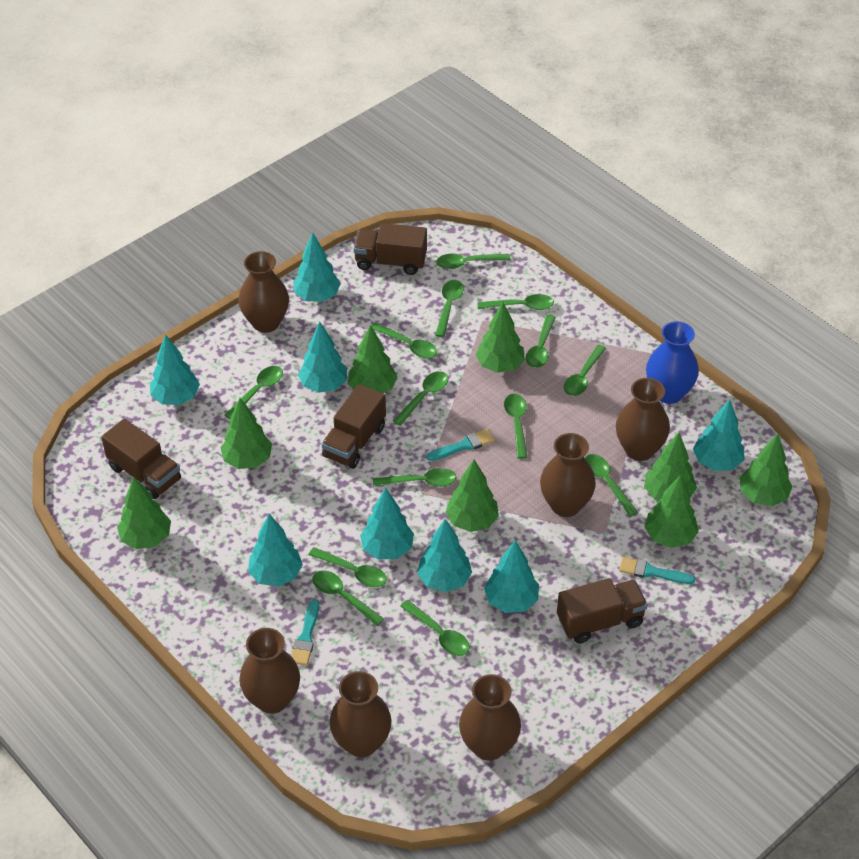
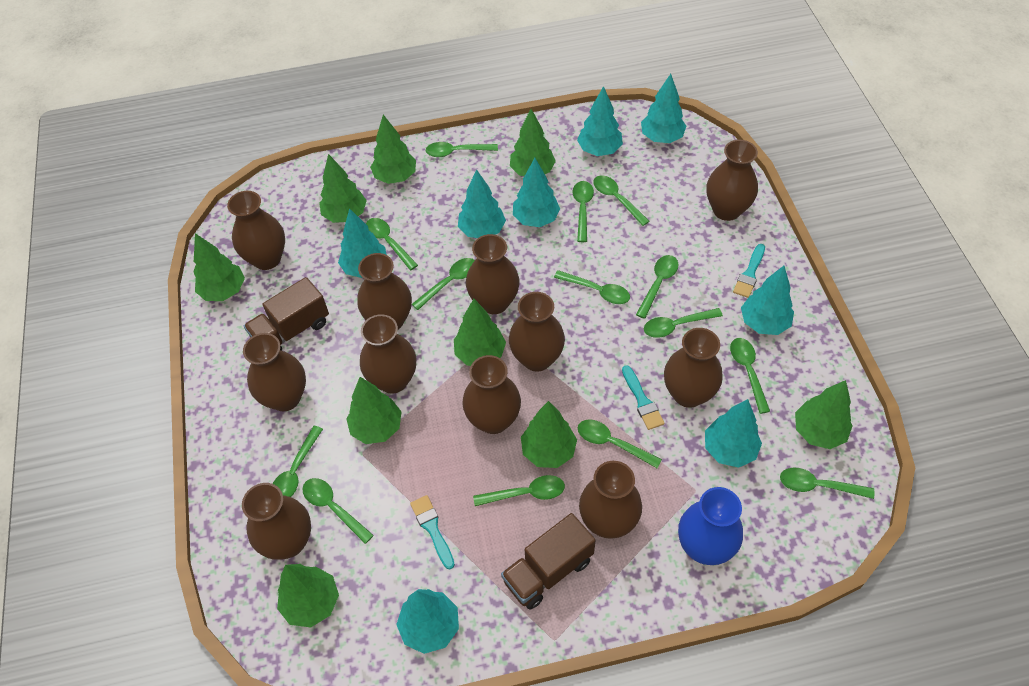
brown truck: 4 -> 2
brown vase: 6 -> 11
green tree: 8 -> 9

